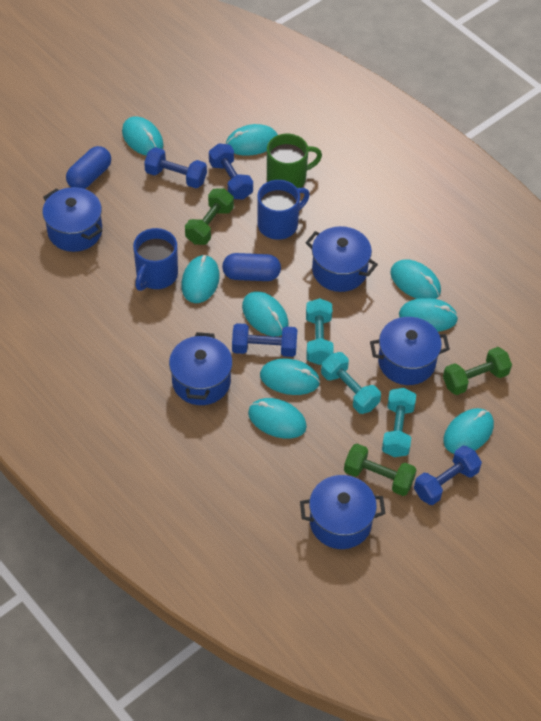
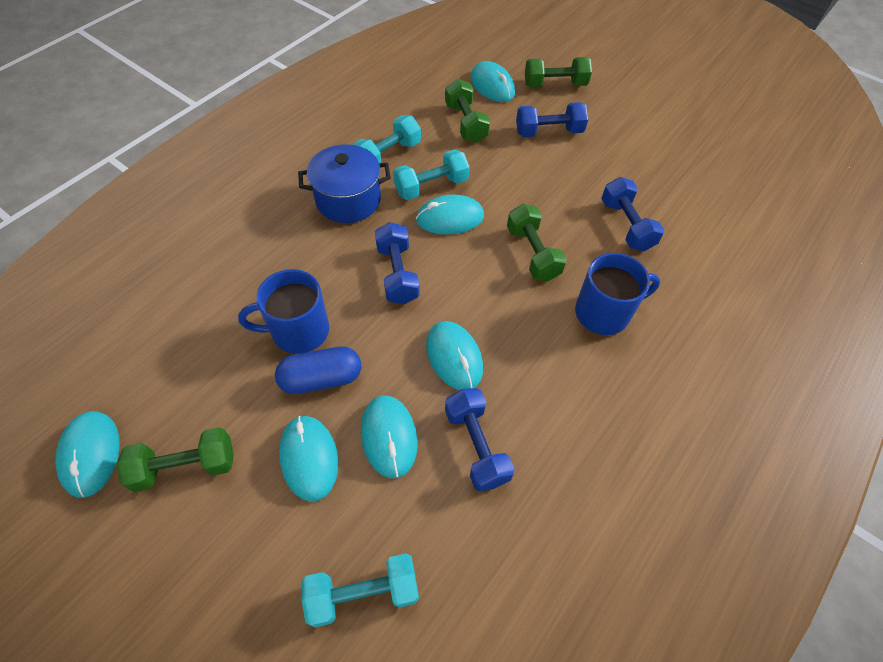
blue capsule: 2 -> 1
blue pot: 5 -> 1
green dumbbell: 3 -> 4
green mug: 1 -> 0
turquoise mouse: 9 -> 6

